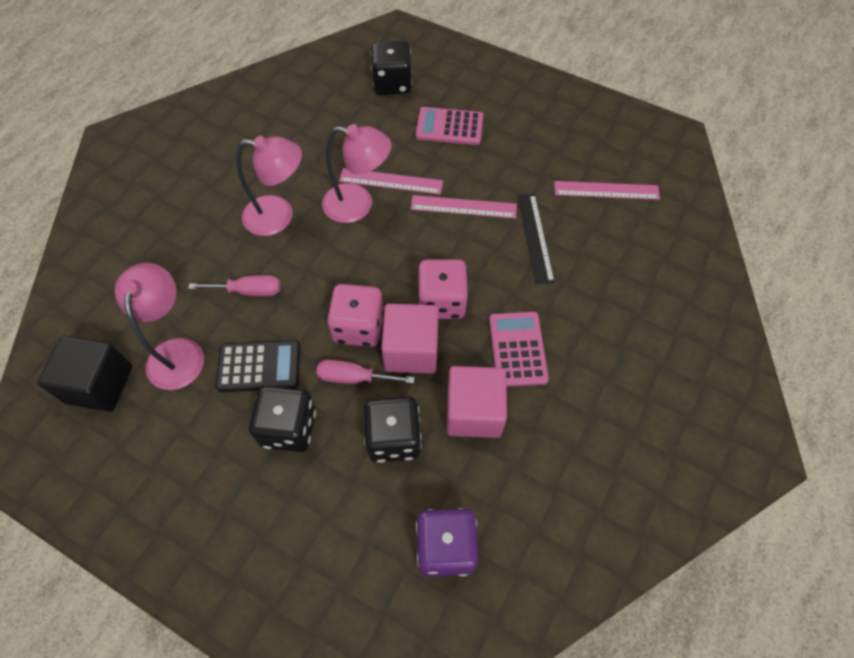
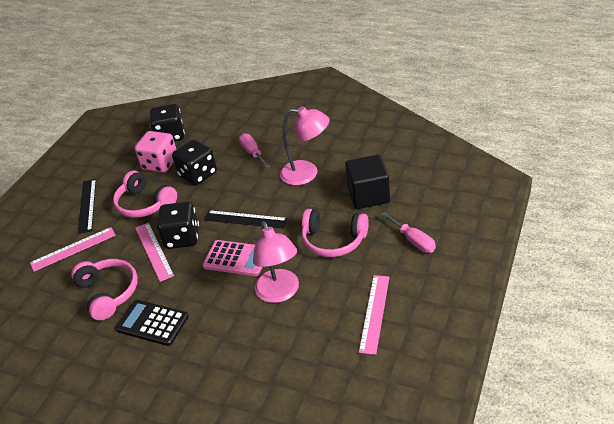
black ruler: 1 -> 2
pink calculator: 2 -> 1
pink cube: 2 -> 0
pink dice: 2 -> 1
pink headphones: 0 -> 3
pink lamp: 3 -> 2
purple dice: 1 -> 0

